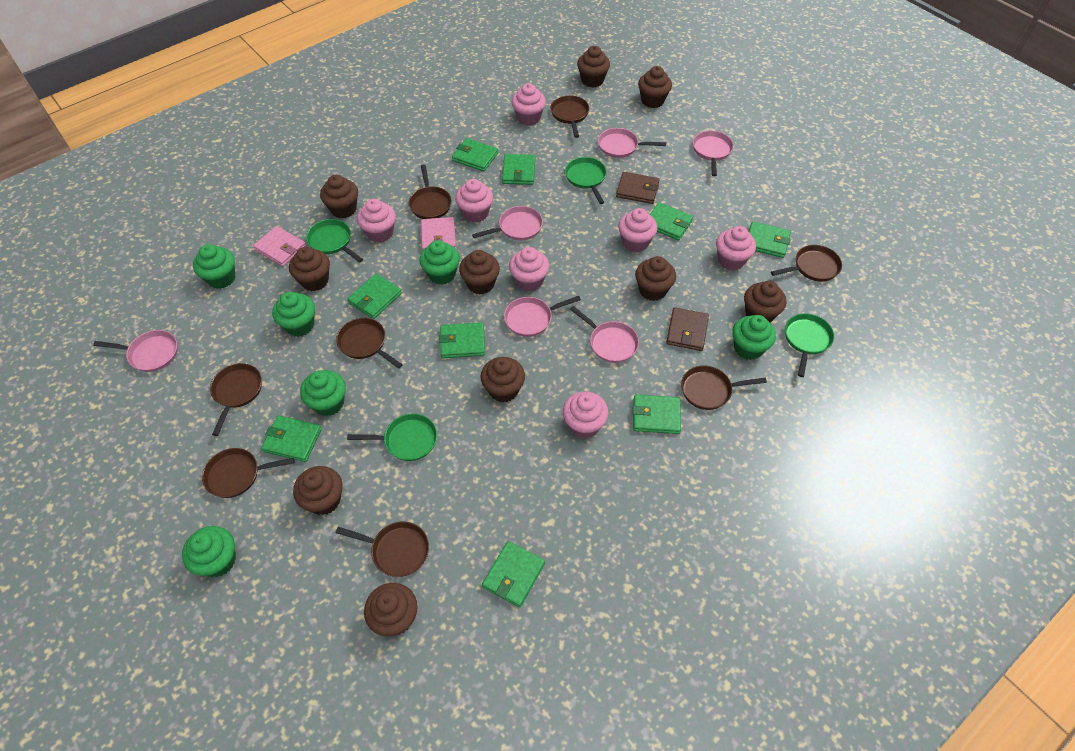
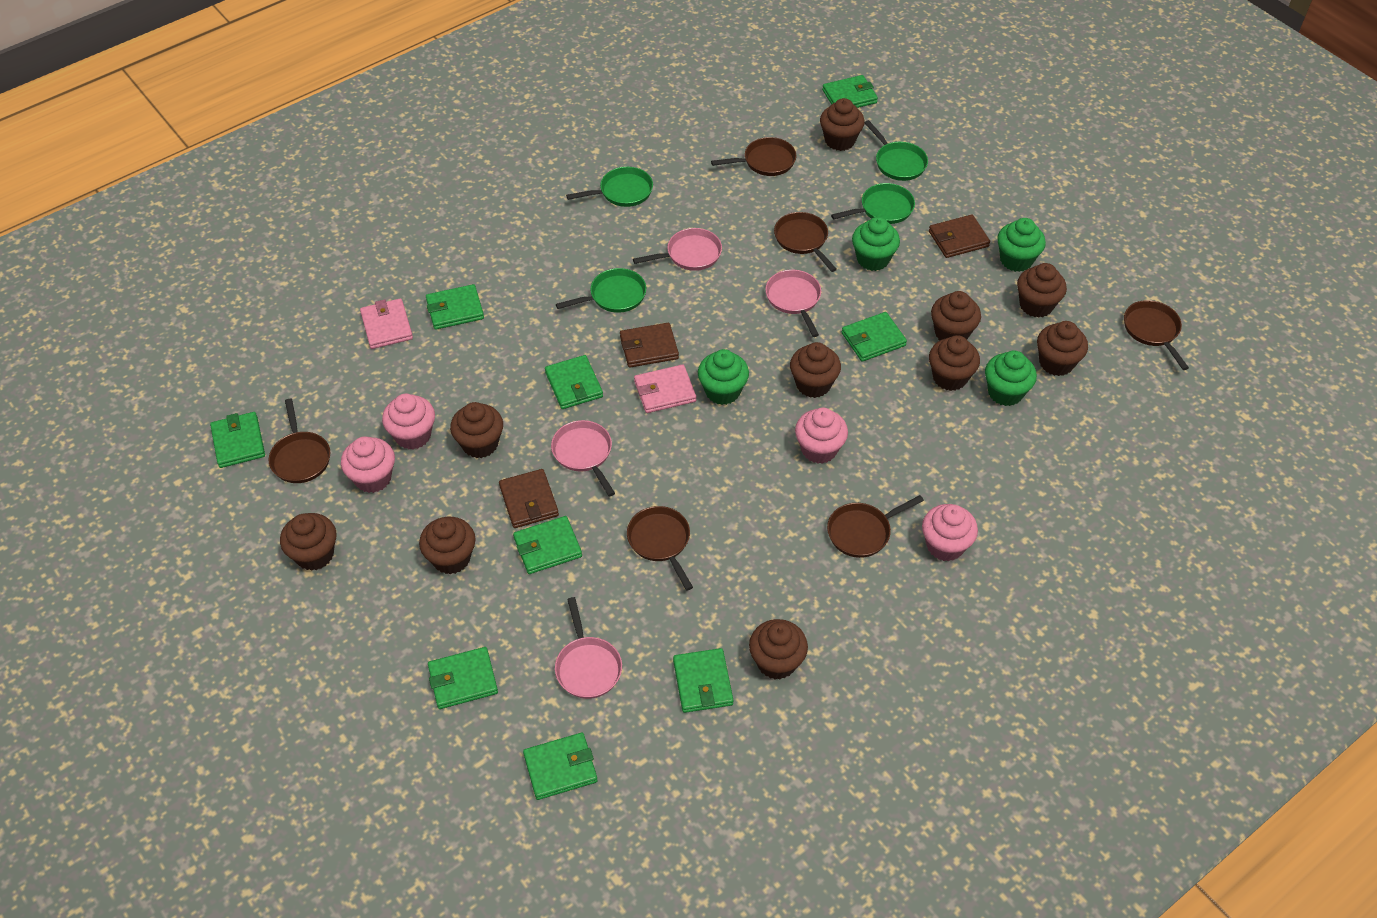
brown pan: 8 -> 6
brown wallet: 2 -> 3
green cupcake: 6 -> 4
pink cupcake: 7 -> 4
pink pan: 6 -> 4

